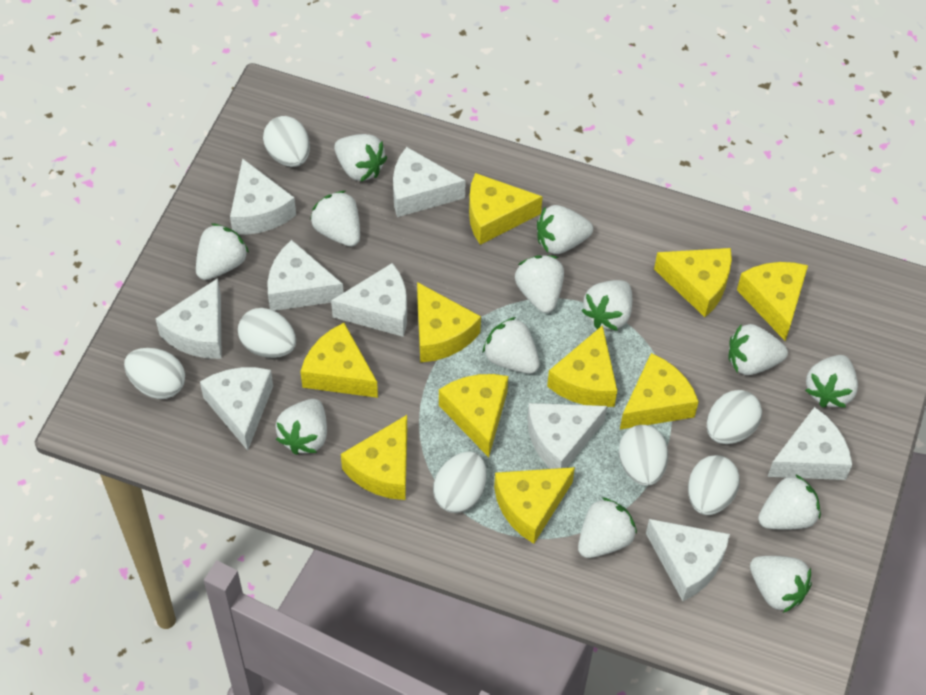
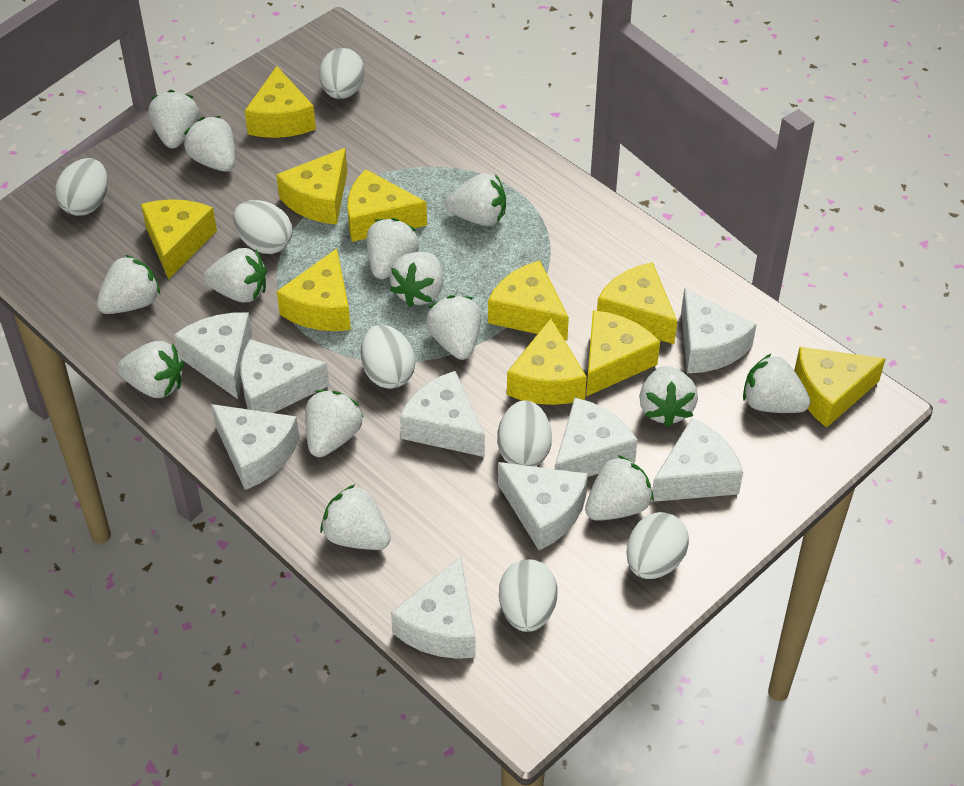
white strawberry: 13 -> 14

